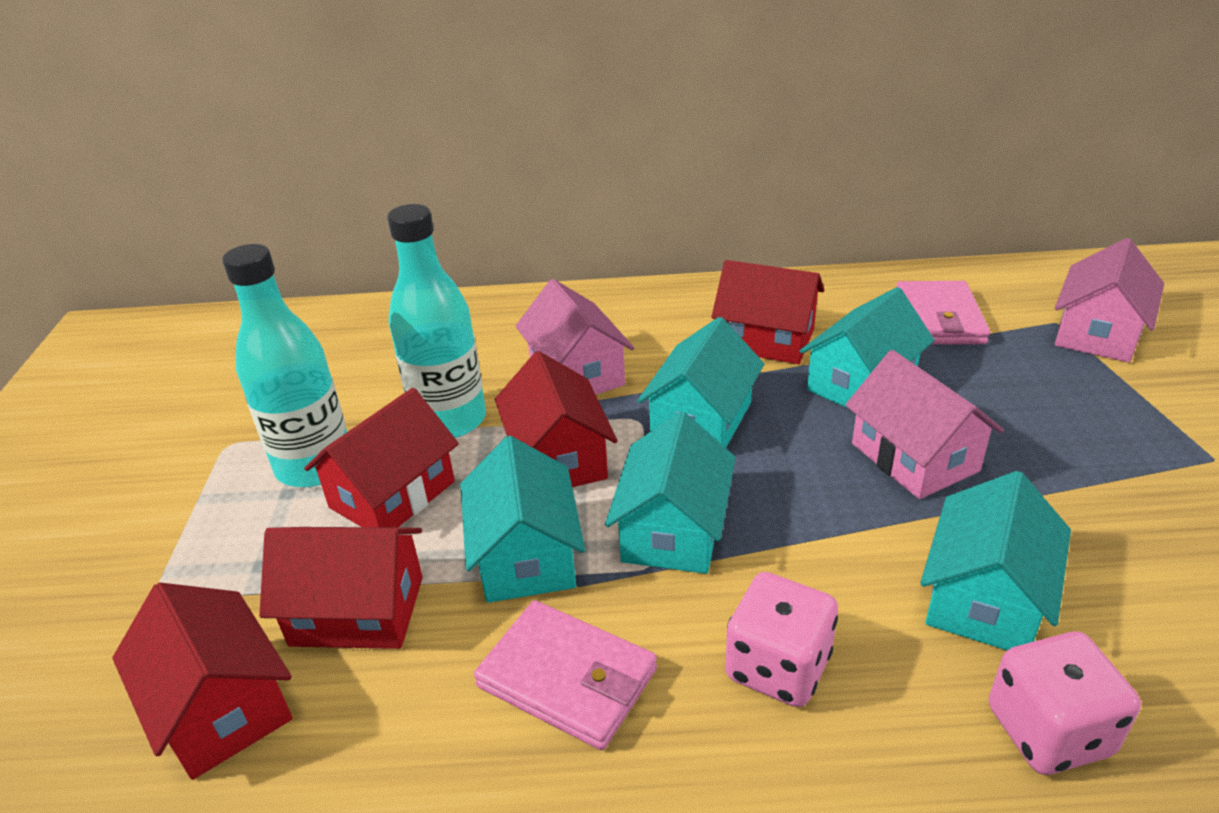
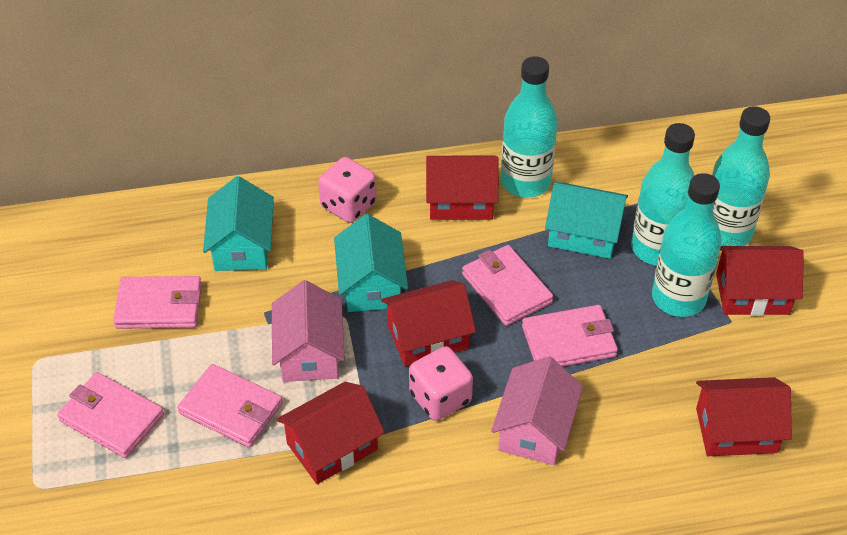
pink house: 3 -> 2
pink wallet: 2 -> 5
turquoise bottle: 2 -> 4
turquoise house: 5 -> 3

